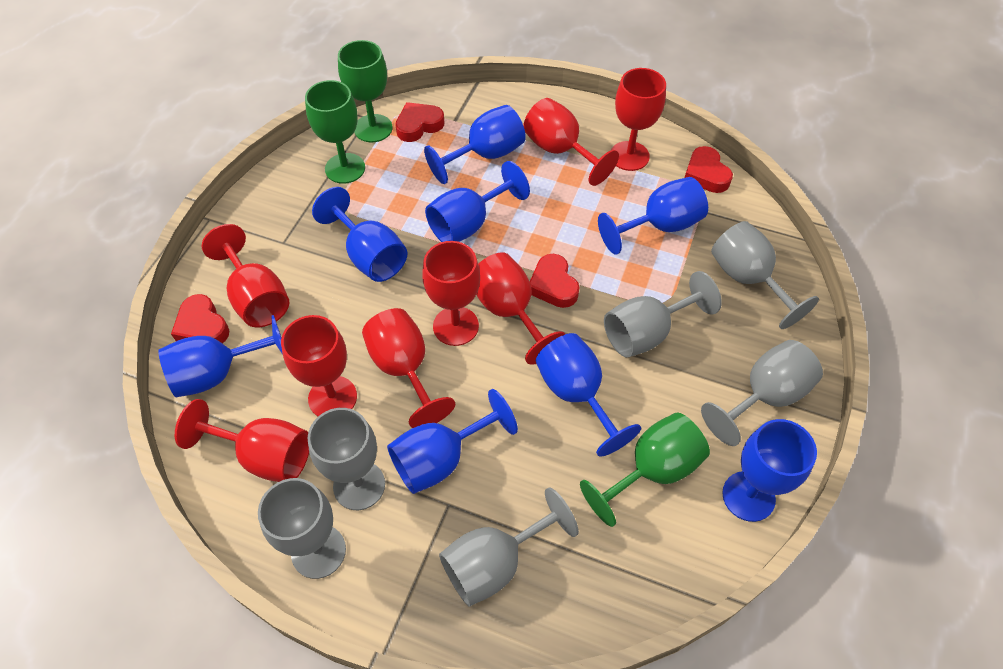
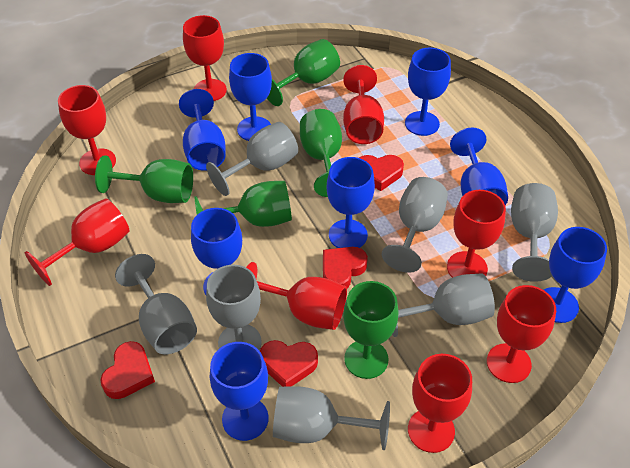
green goblet: 3 -> 5
grey goblet: 6 -> 7

